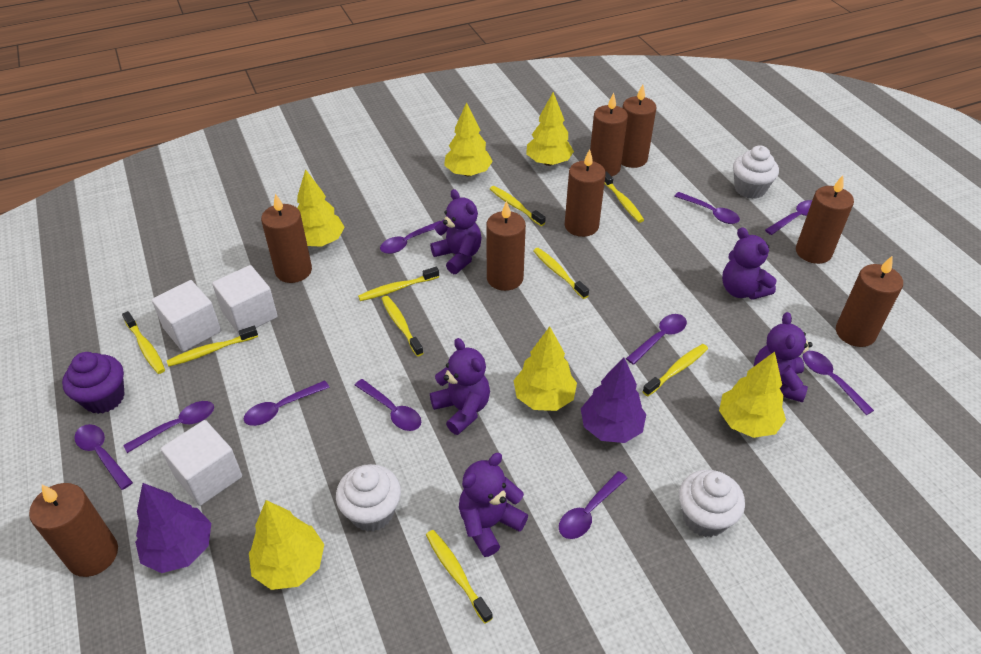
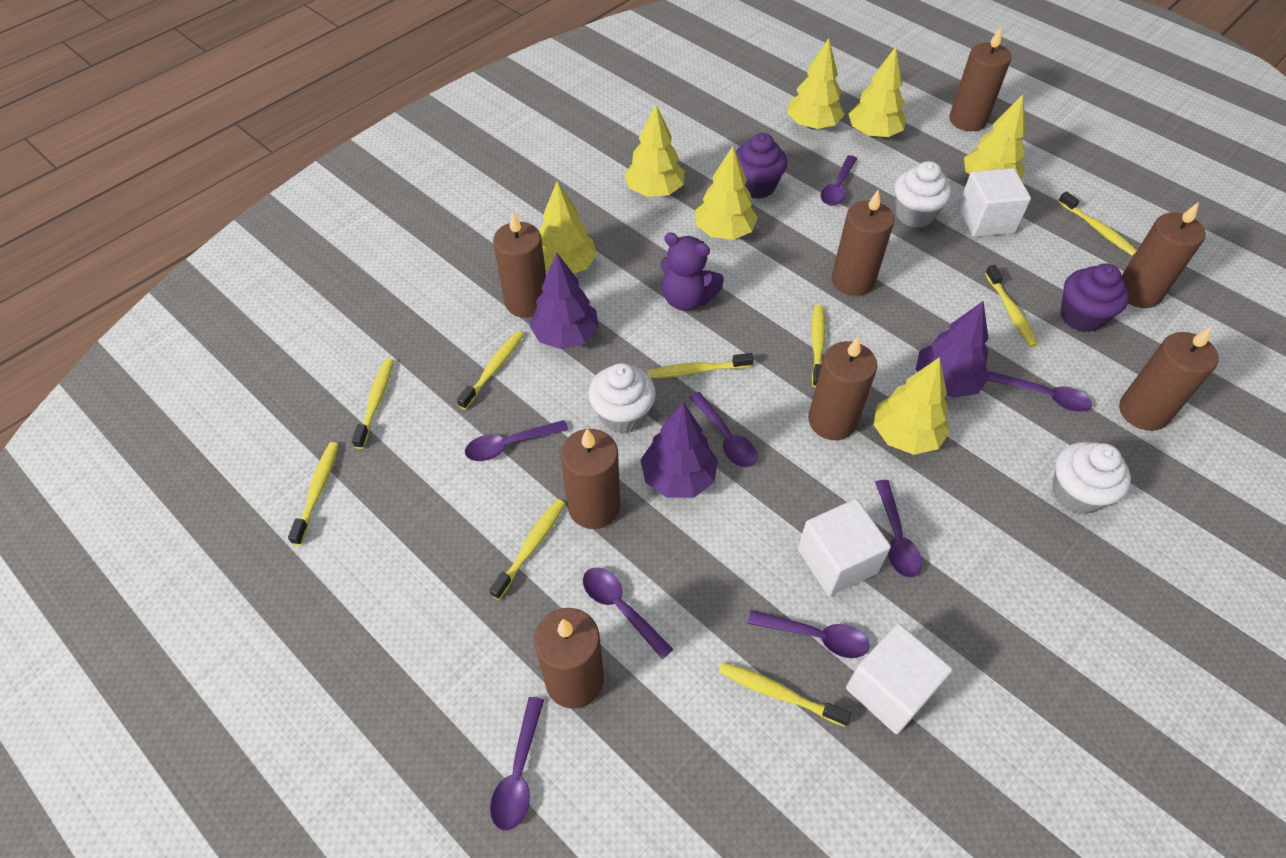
purple cupcake: 1 -> 2
purple spoon: 10 -> 8
purple teddy bear: 5 -> 1
purple tree: 2 -> 3
yellow tree: 6 -> 7

